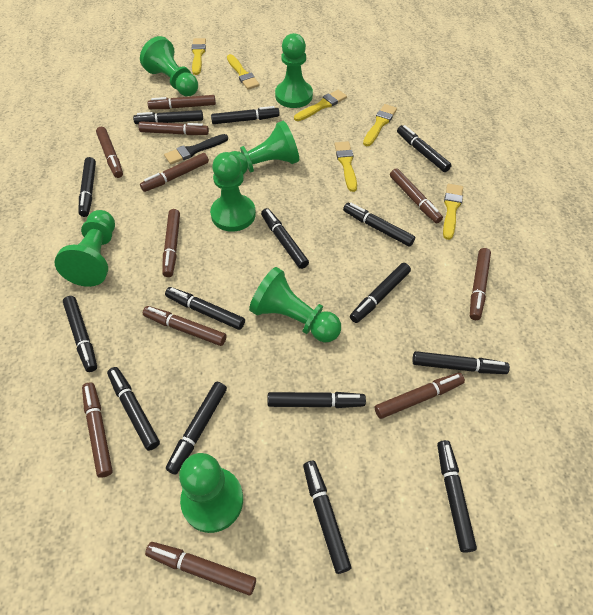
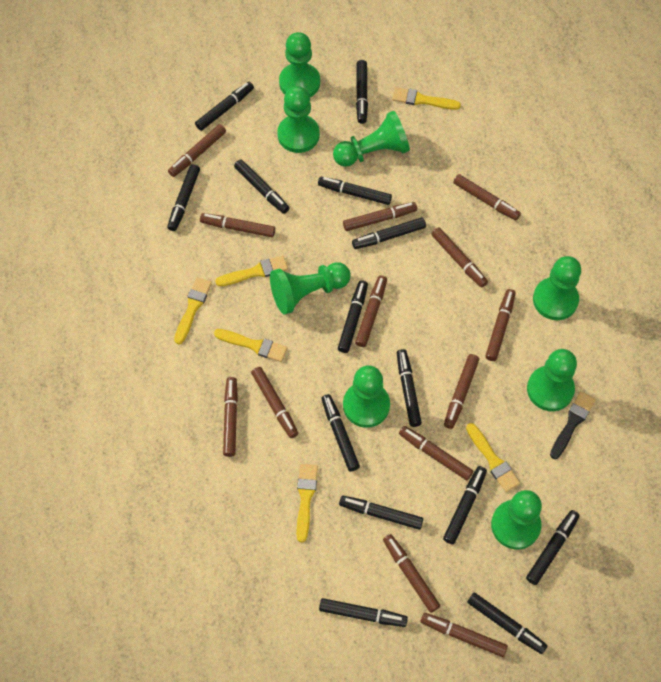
black marker: 15 -> 14
brown marker: 11 -> 13
green pawn: 7 -> 8

